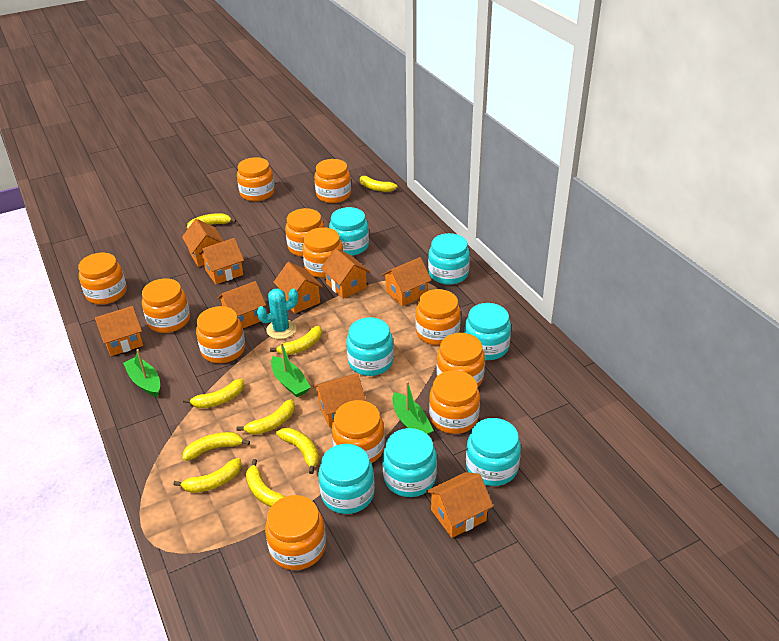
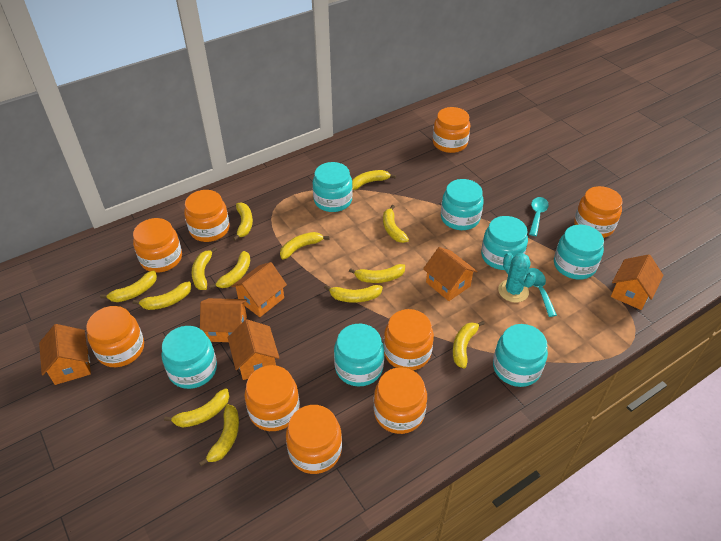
green boat: 3 -> 0
orange house: 9 -> 6
orange jar: 12 -> 9
turquoise spoon: 0 -> 2
yellow banana: 9 -> 13

